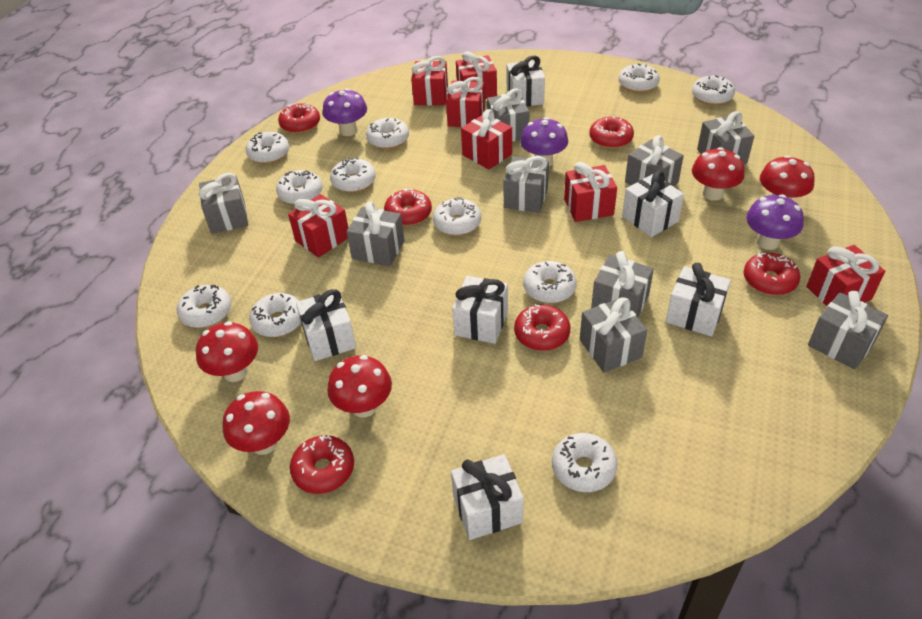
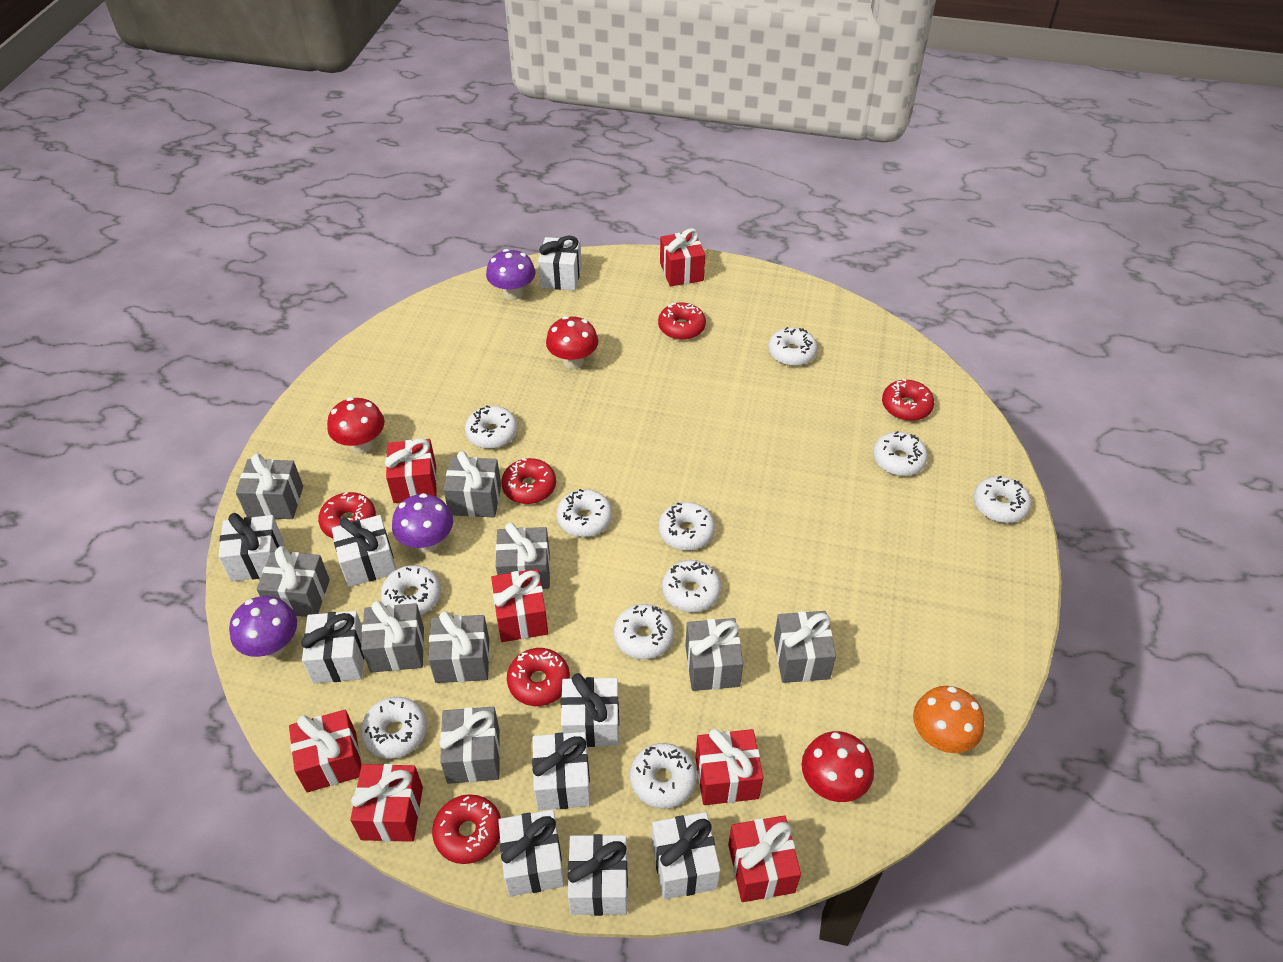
orange mushroom: 0 -> 1
red mushroom: 5 -> 3
white gift: 6 -> 9

